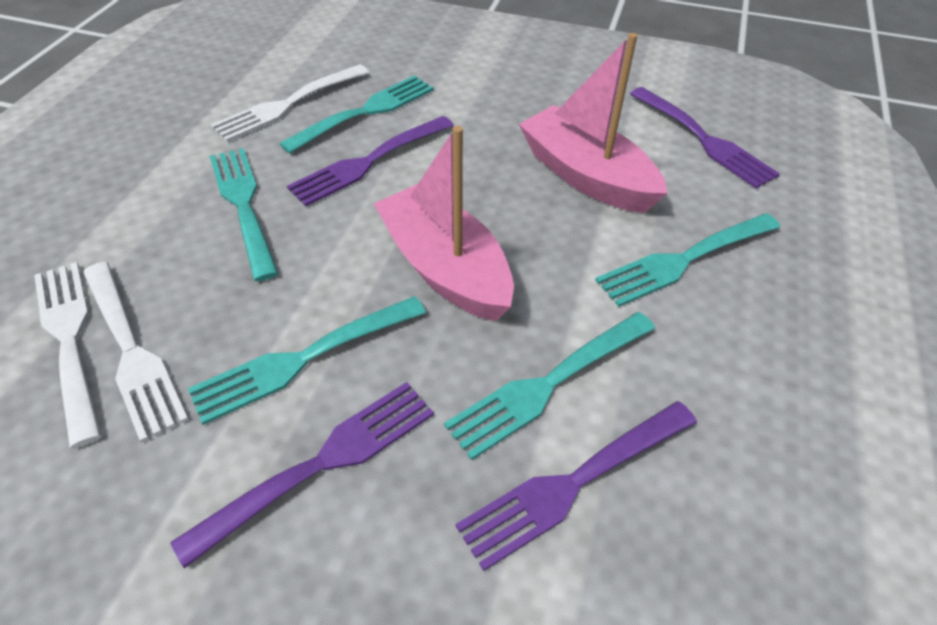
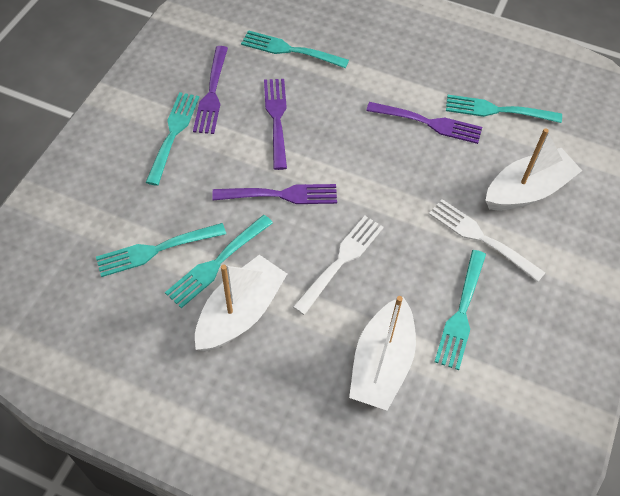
pink boat: 2 -> 0
turquoise fork: 5 -> 6
white boat: 0 -> 3
white fork: 3 -> 2

